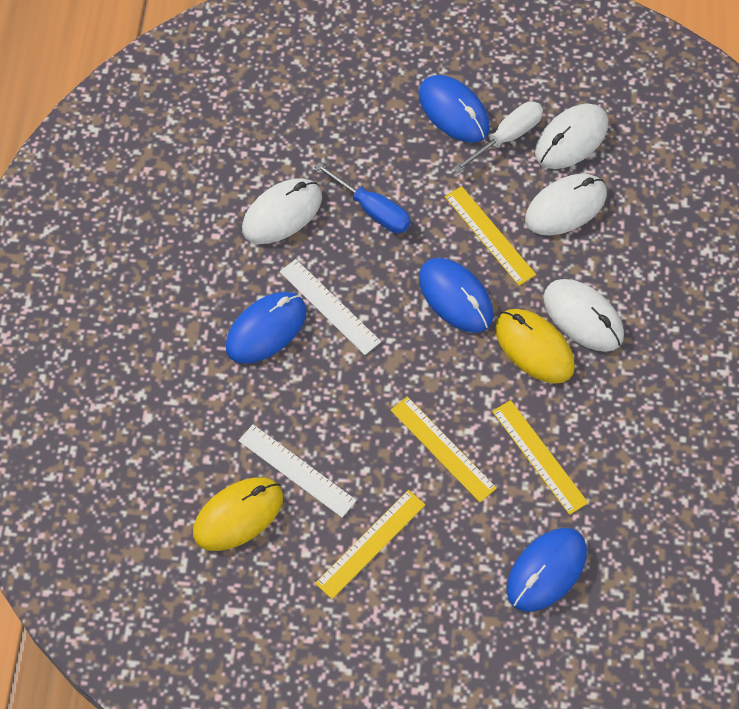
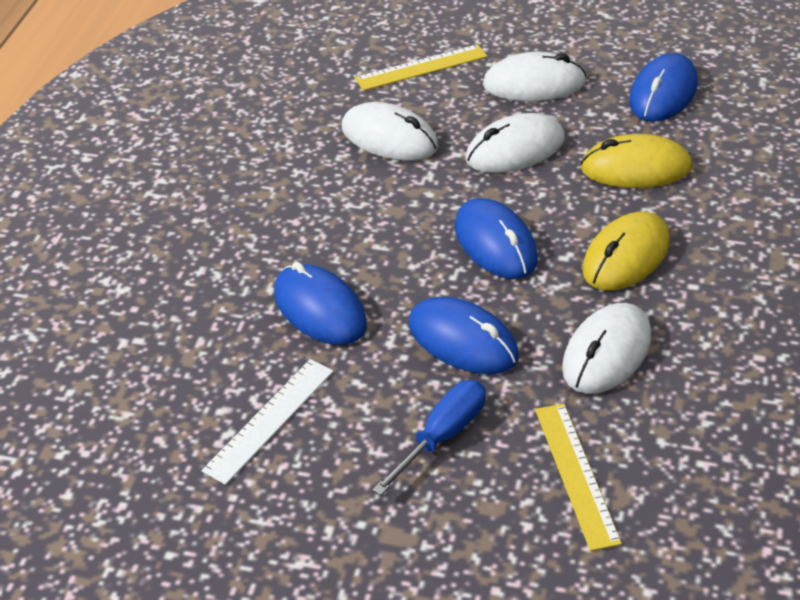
white ruler: 2 -> 1
white screwdriver: 1 -> 0
yellow ruler: 4 -> 2

